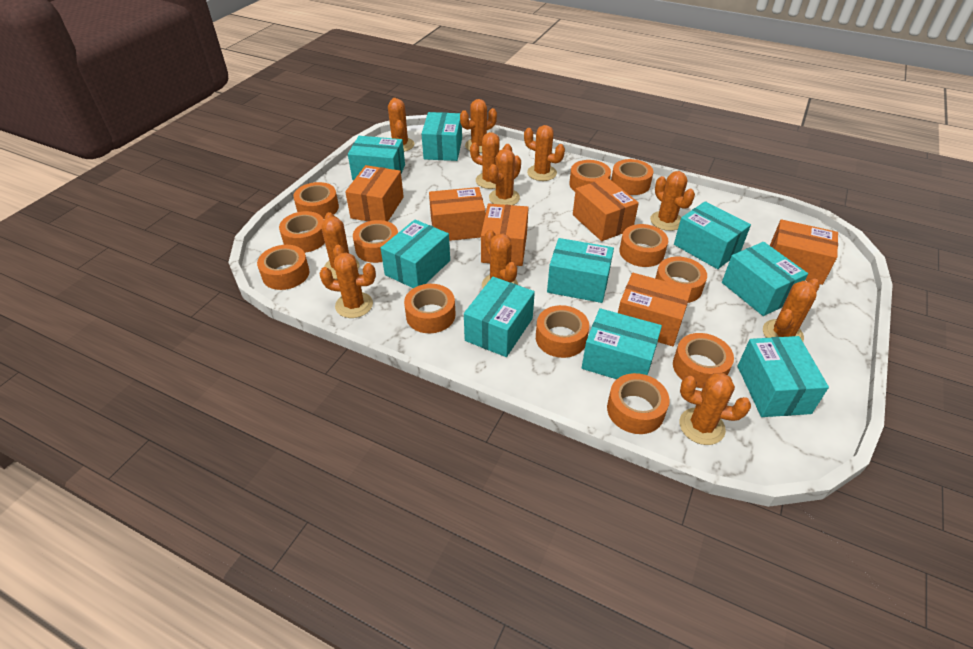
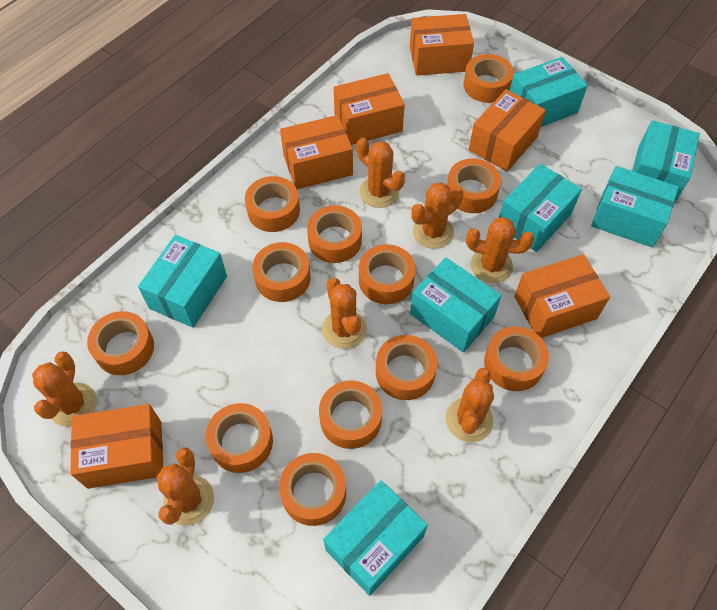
orange cactus: 11 -> 7
turquoise box: 9 -> 7

